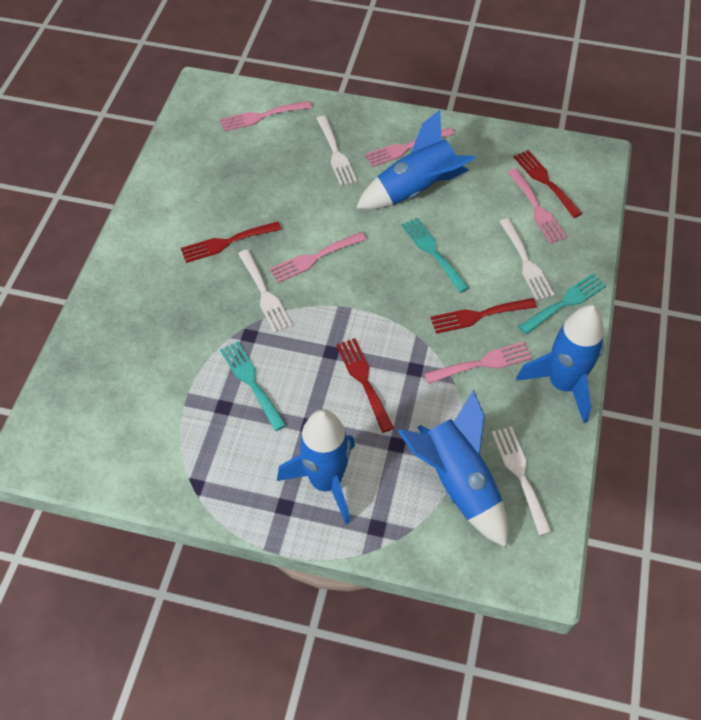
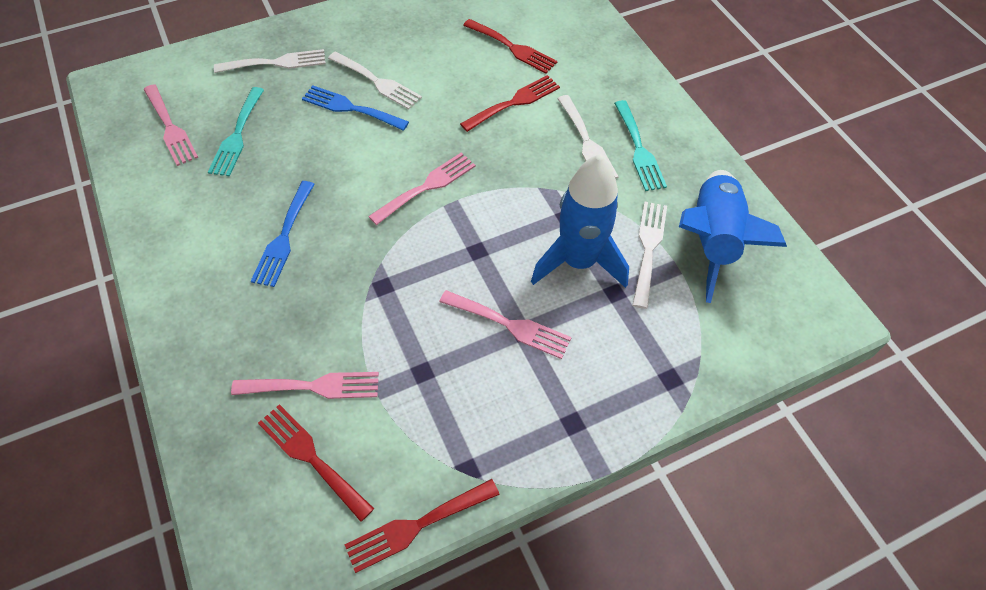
blue fork: 0 -> 2
blue rocket: 4 -> 2
pink fork: 5 -> 4
turquoise fork: 3 -> 2

